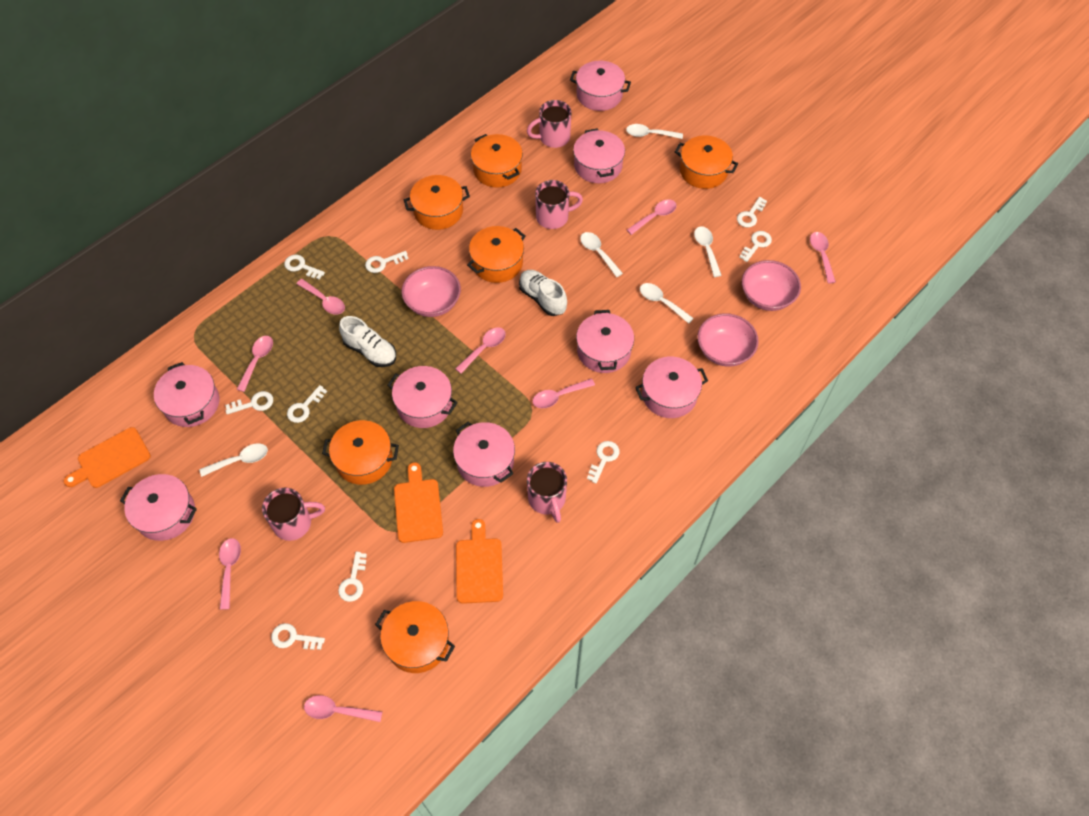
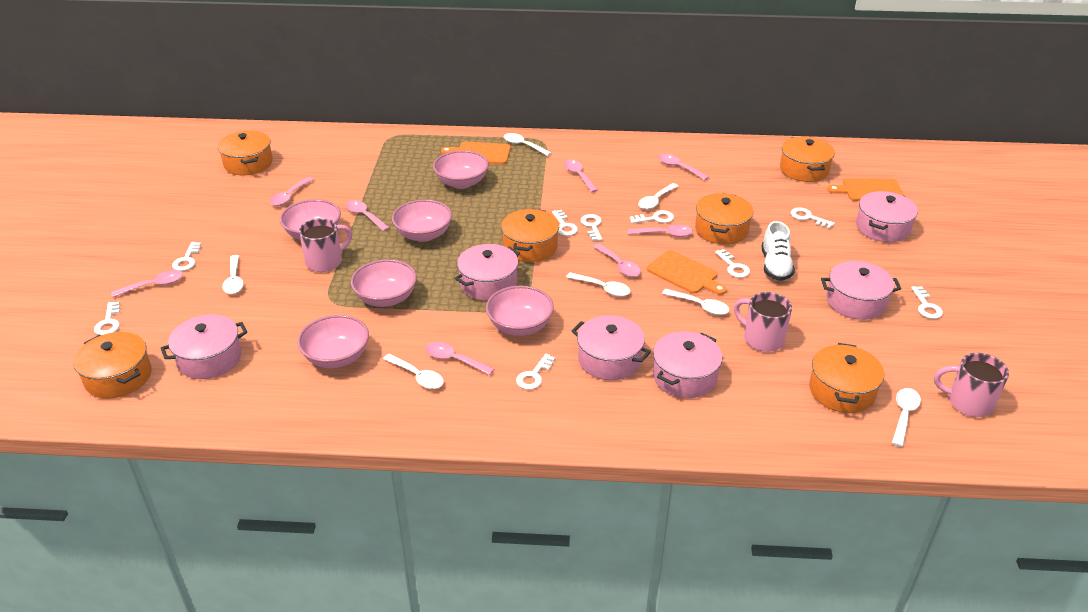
pink bowl: 3 -> 6
pink mug: 4 -> 3
pink pot: 8 -> 6
white shoe: 2 -> 1
white spoon: 5 -> 7

